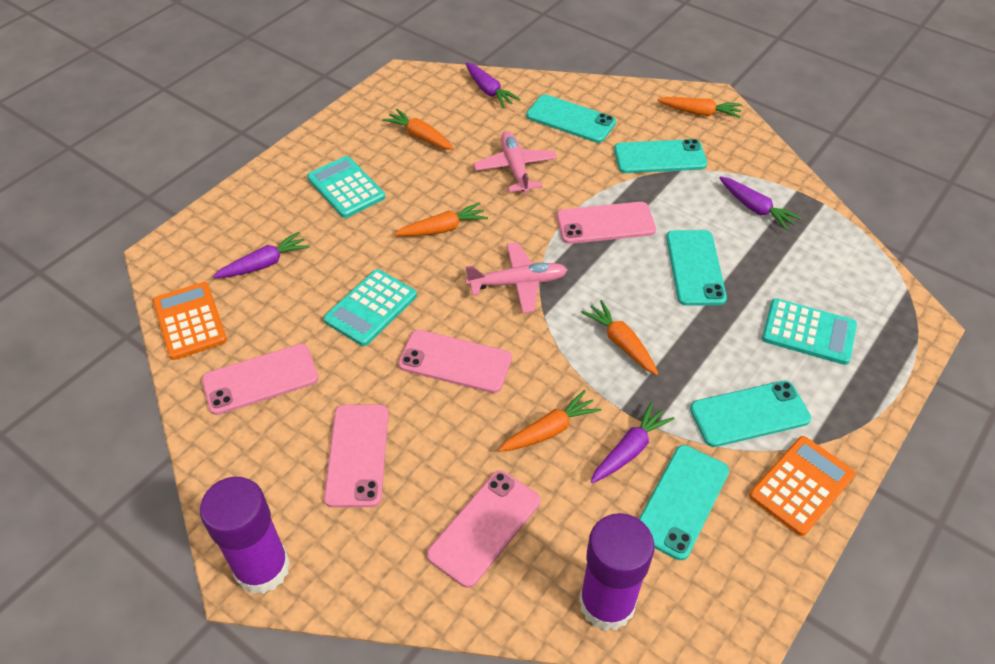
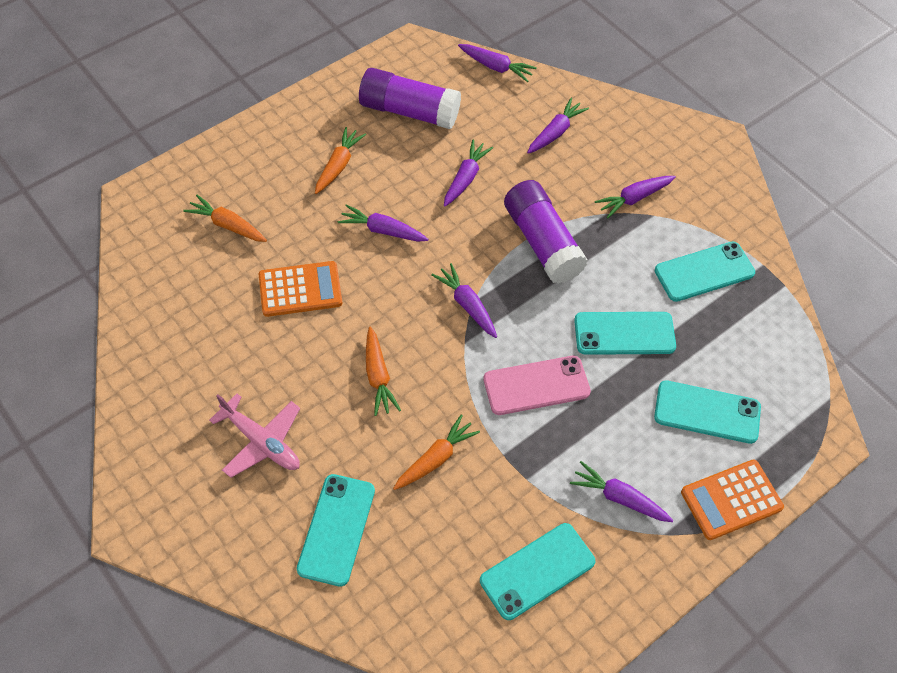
orange carrot: 5 -> 4
pink phone: 5 -> 1
pink plane: 2 -> 1
purple carrot: 4 -> 7
turquoise calculator: 3 -> 0

